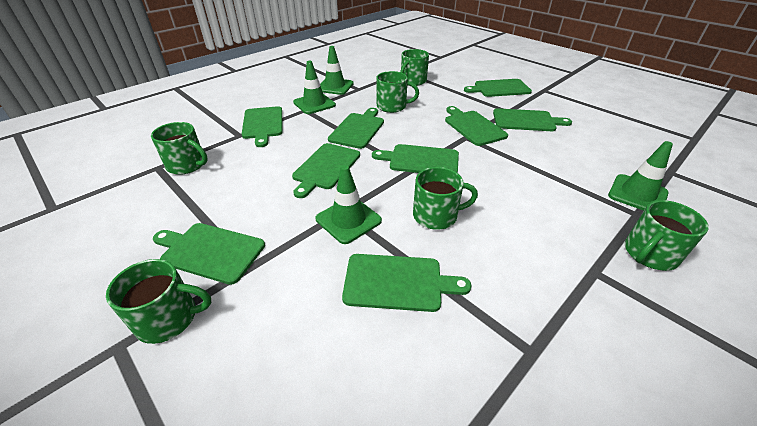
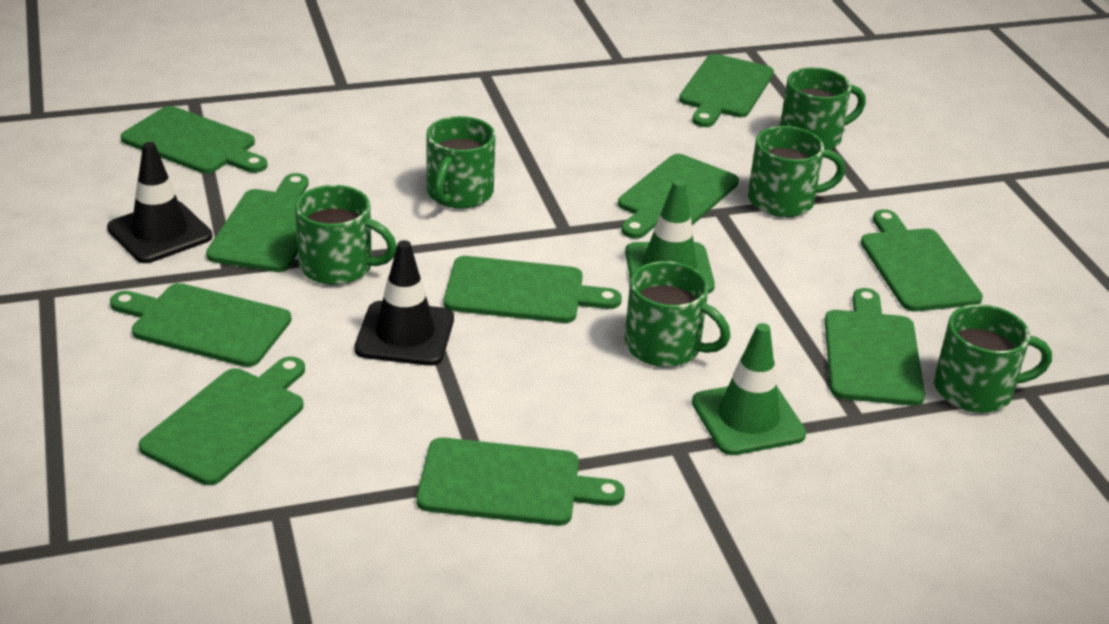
black traffic cone: 0 -> 2
green cutting board: 9 -> 10
green traffic cone: 4 -> 2

